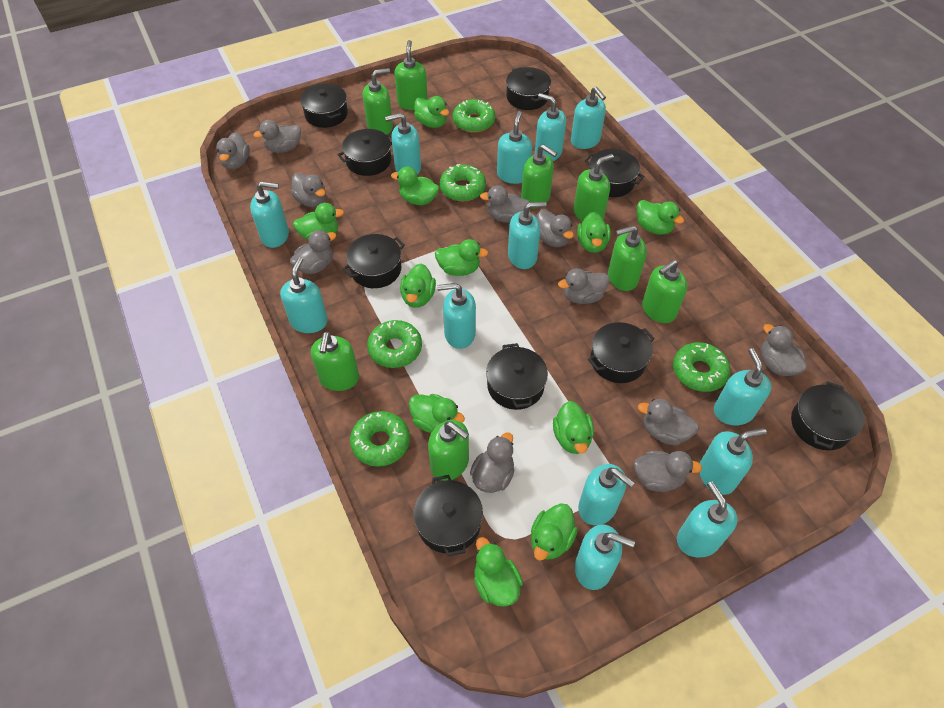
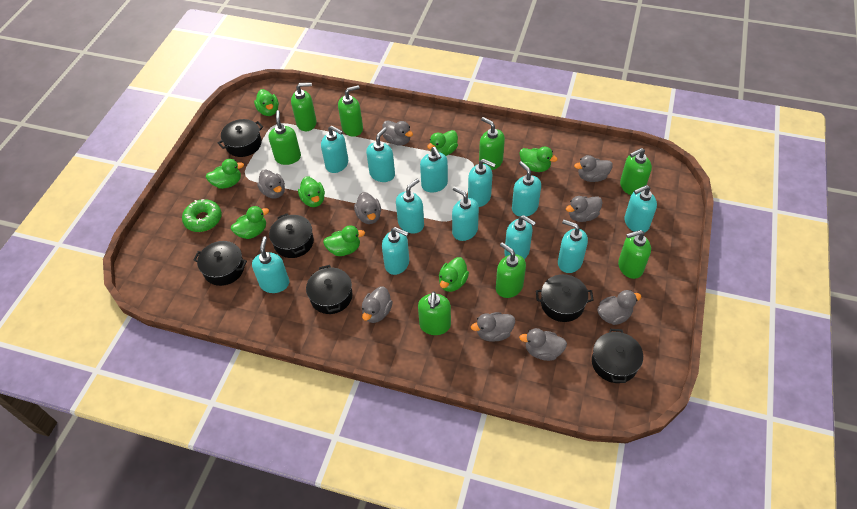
black pot: 9 -> 6
green donut: 5 -> 1
green duck: 11 -> 8
grey duck: 11 -> 9
turquoise soap dispenser: 13 -> 12

